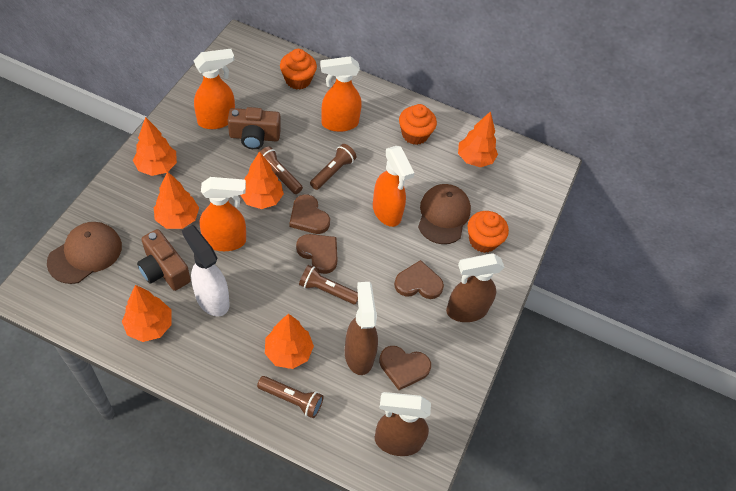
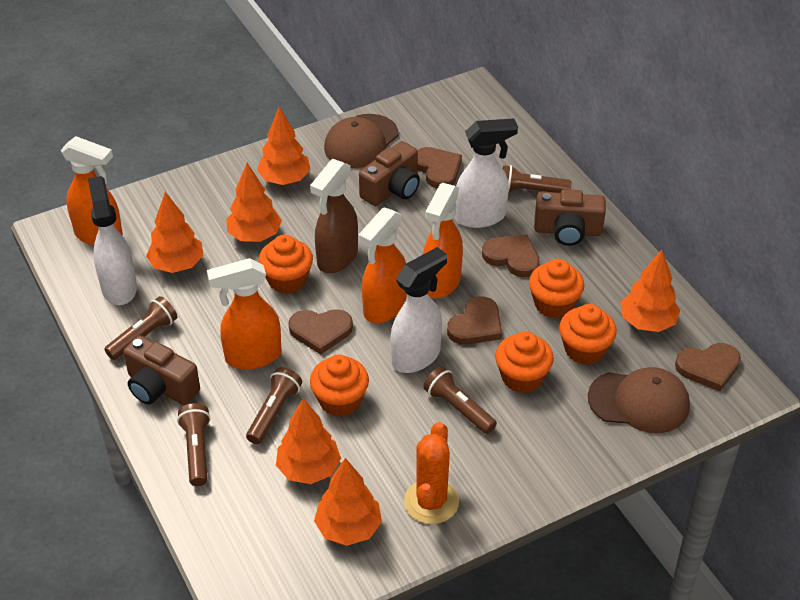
brown camera: 2 -> 3
brown flashlight: 4 -> 5
brown heart: 4 -> 5
brown spray bottle: 3 -> 1
orange cactus: 0 -> 1
orange cupcake: 3 -> 5
white spray bottle: 1 -> 3

